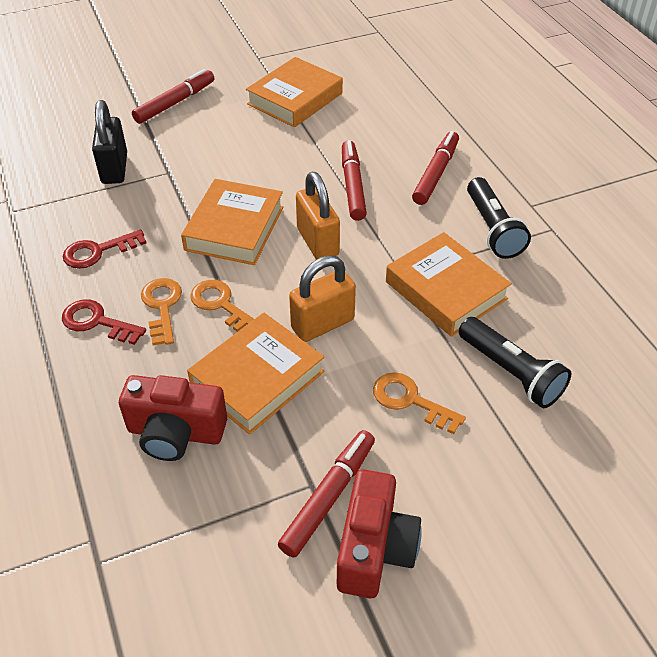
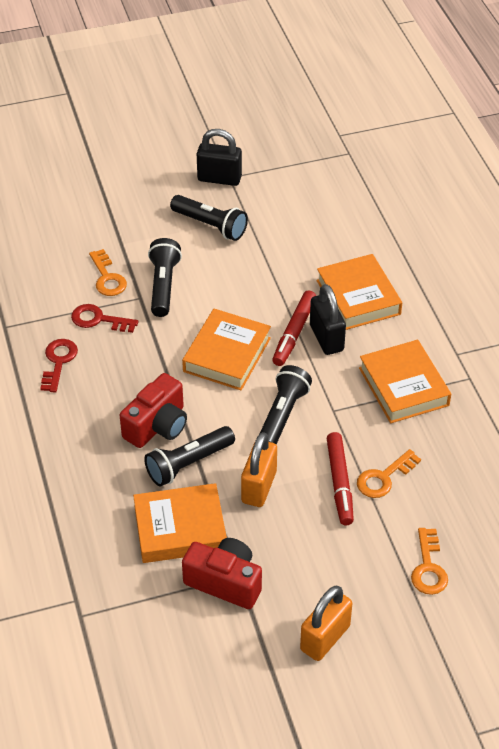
black flashlight: 2 -> 4
black padlock: 1 -> 2
red marker: 4 -> 2

